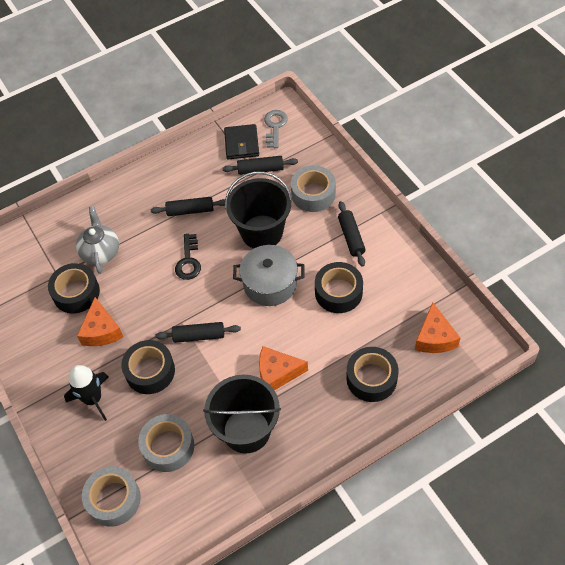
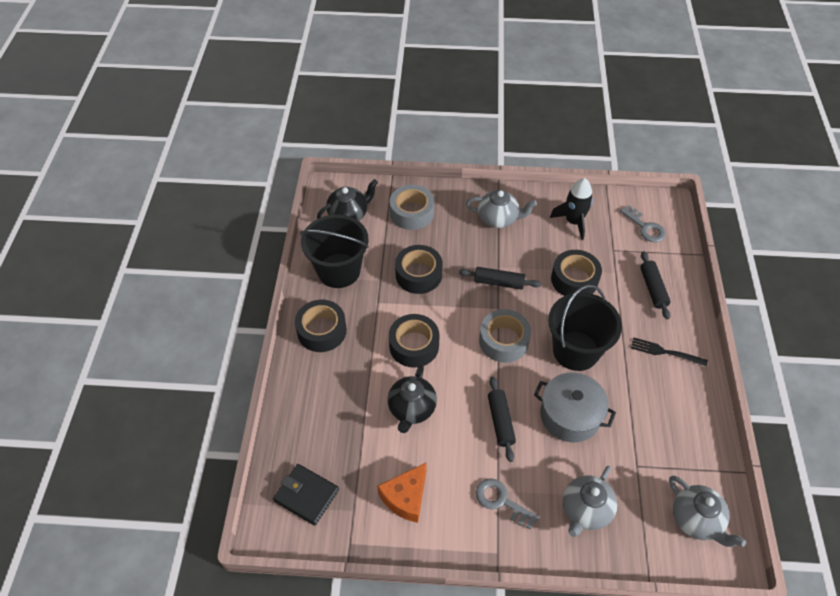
black fork: 0 -> 1
black key: 1 -> 0
black rolling pin: 4 -> 3
black teapot: 0 -> 2
grey key: 1 -> 2
grey tape: 3 -> 2
grey teapot: 1 -> 3
orange cheese: 3 -> 1

